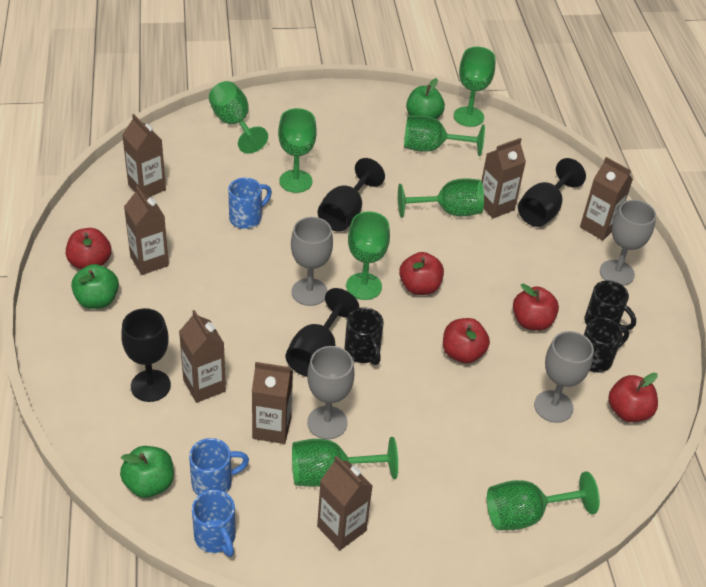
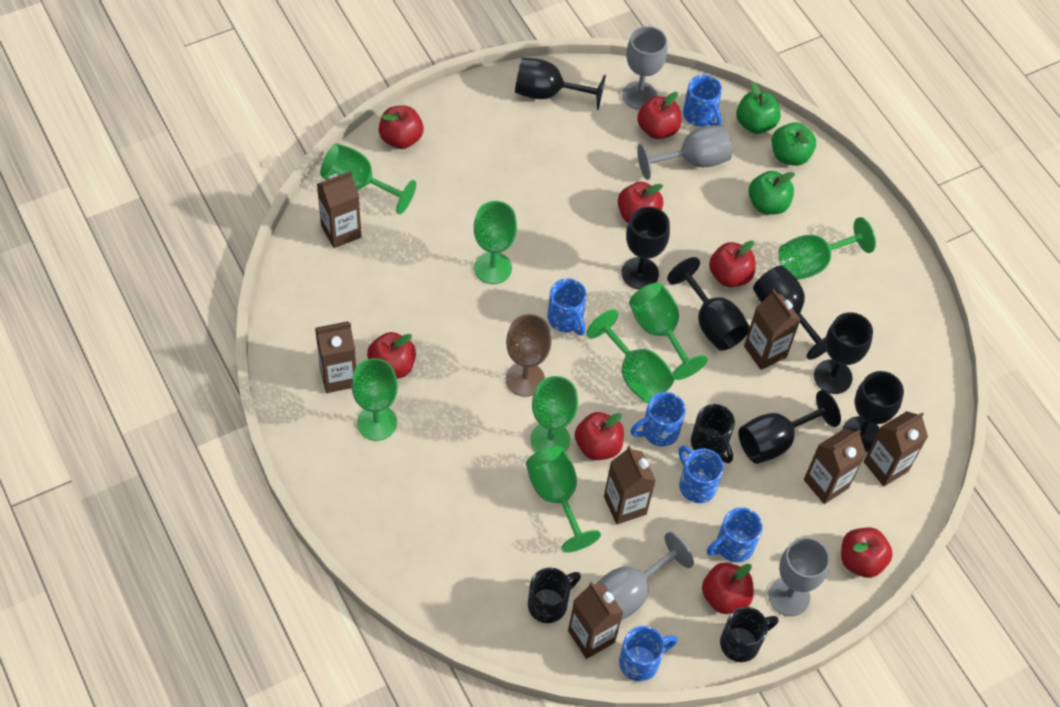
black goblet: 4 -> 7
blue mug: 3 -> 6
brown goblet: 0 -> 1
red apple: 5 -> 8

